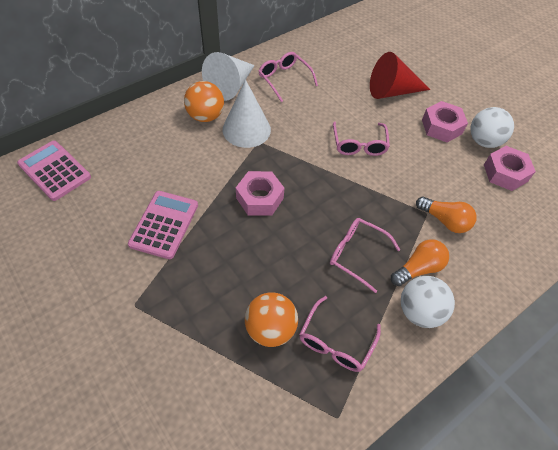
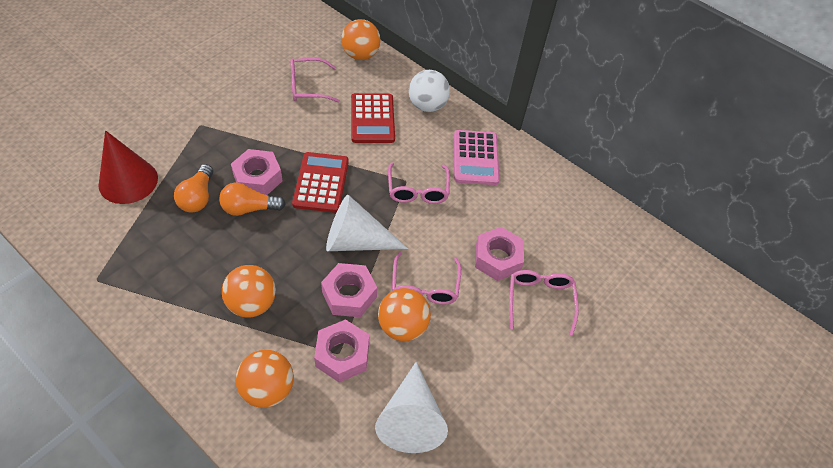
orange ball: 2 -> 4
pink calculator: 2 -> 1
pink nut: 3 -> 4
red calculator: 0 -> 2
white ball: 2 -> 1

